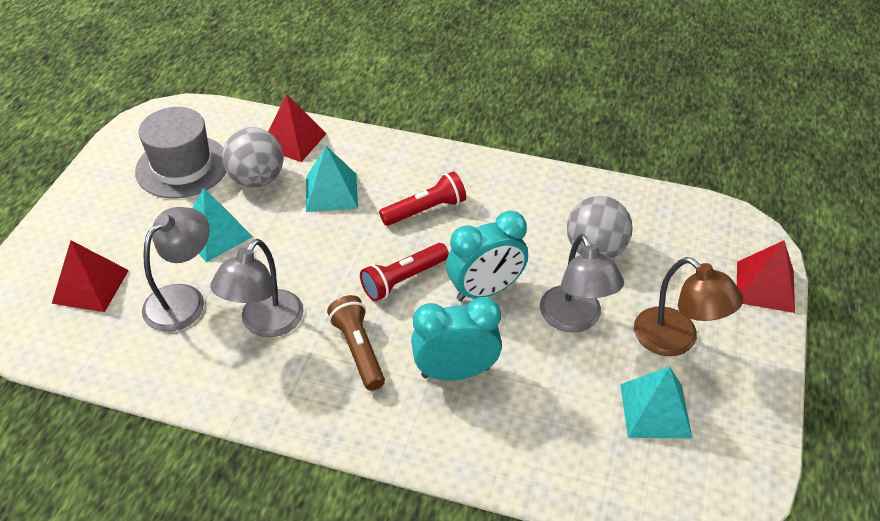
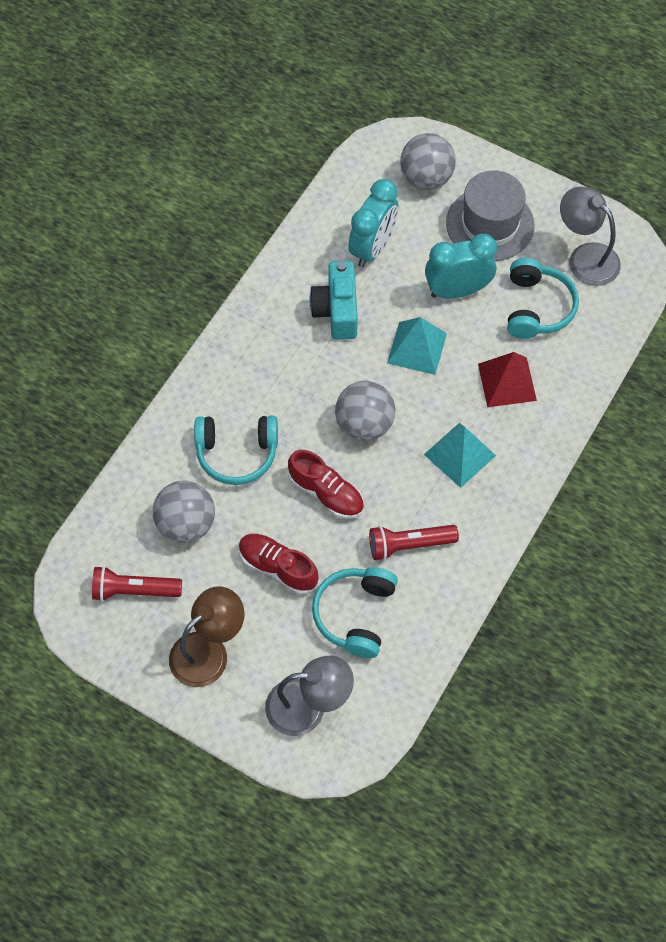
brown flashlight: 1 -> 0
grey ball: 2 -> 3
grey lamp: 3 -> 2
red pyramid: 3 -> 1
red shoe: 0 -> 2
turquoise camera: 0 -> 1
turquoise headphones: 0 -> 3
turquoise pyramid: 3 -> 2

